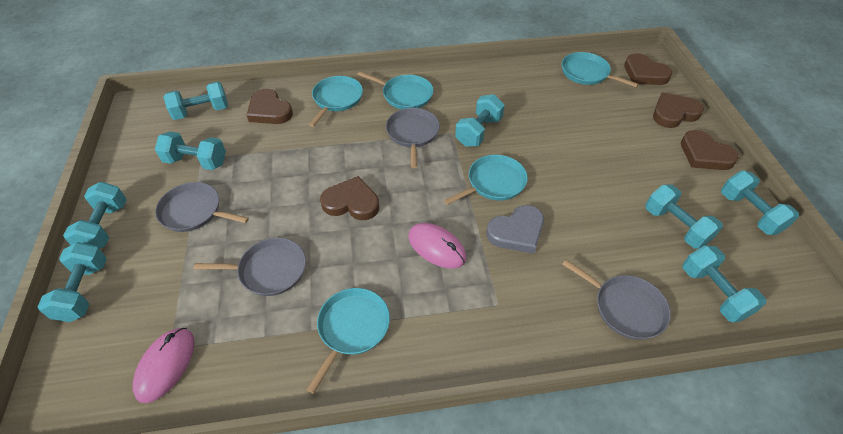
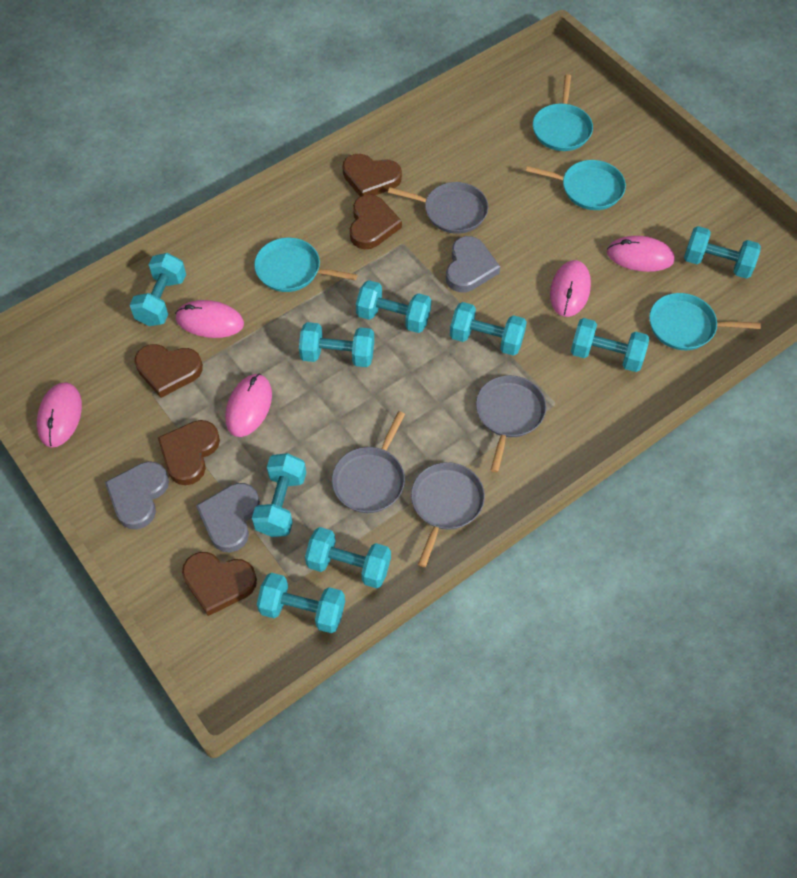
grey heart: 1 -> 3
pink mouse: 2 -> 5
turquoise dumbbell: 8 -> 9
turquoise pan: 5 -> 4

